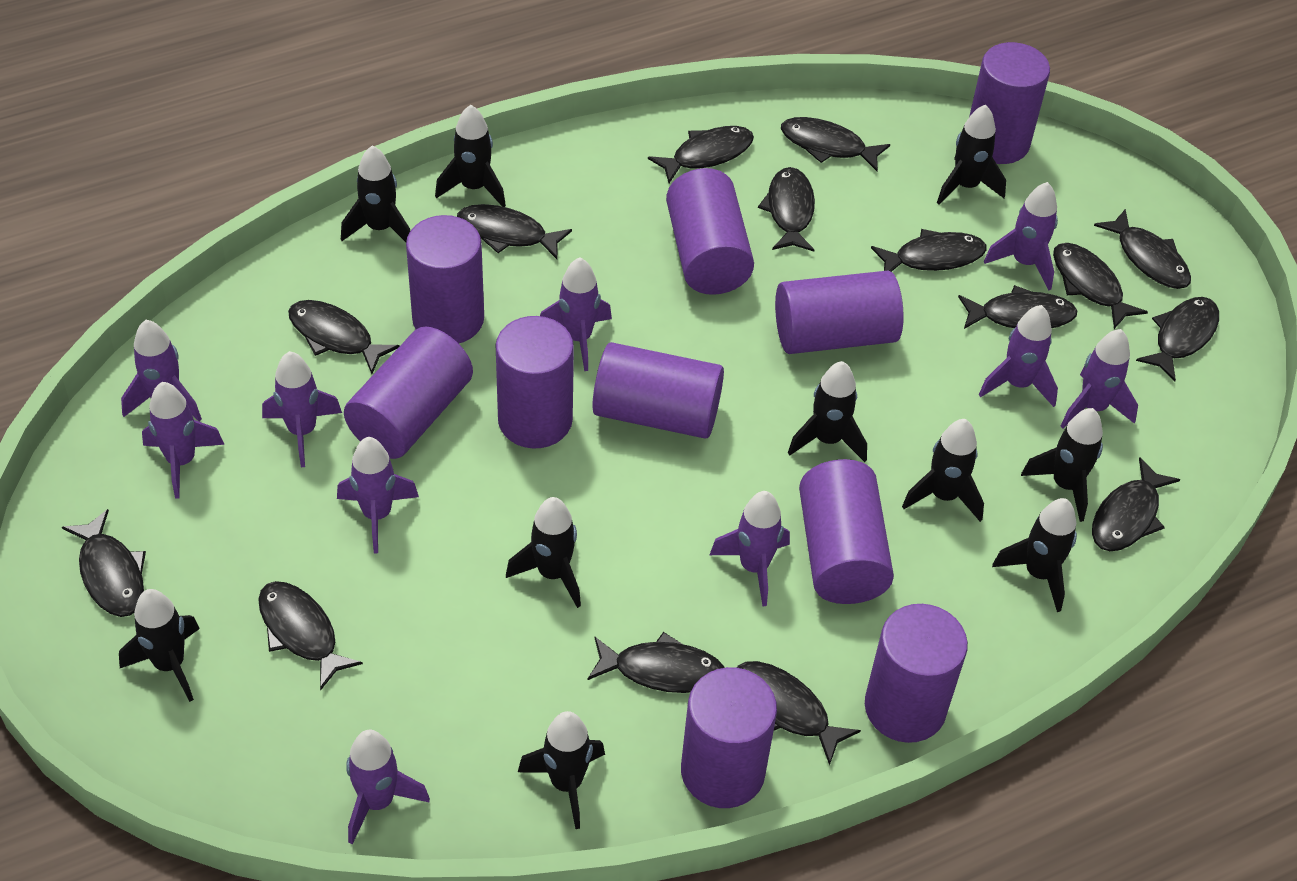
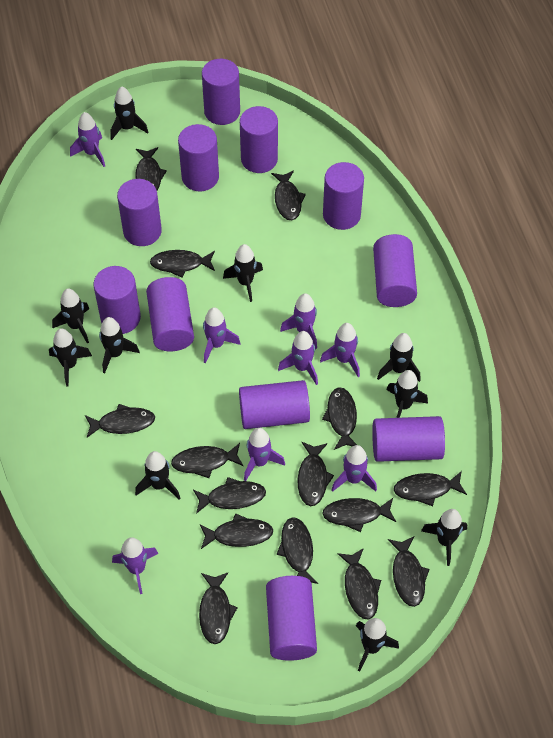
purple cylinder: 10 -> 11
purple rocket: 10 -> 8

